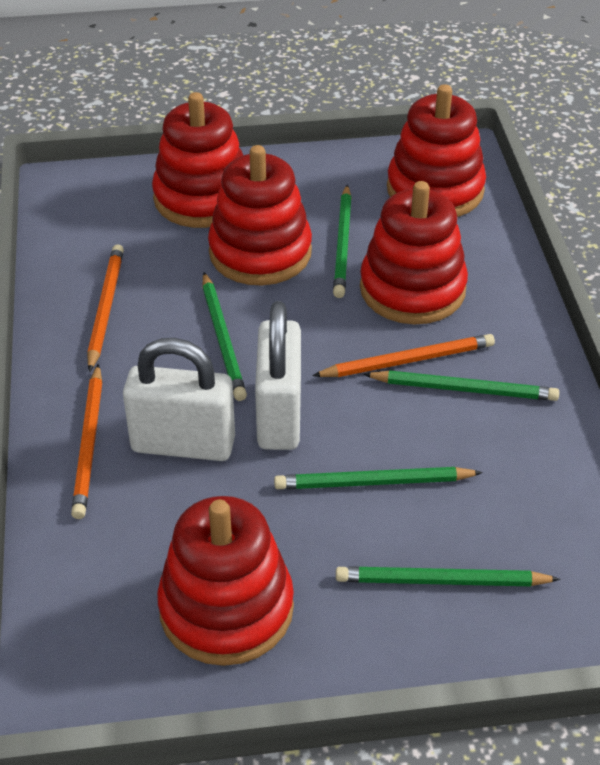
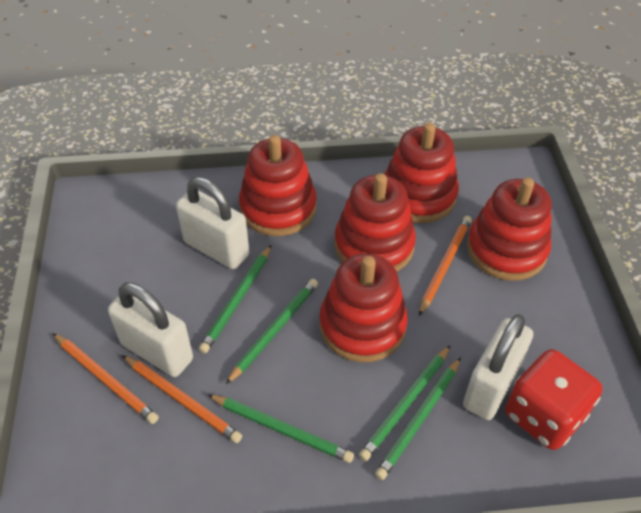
red dice: 0 -> 1
white padlock: 2 -> 3

